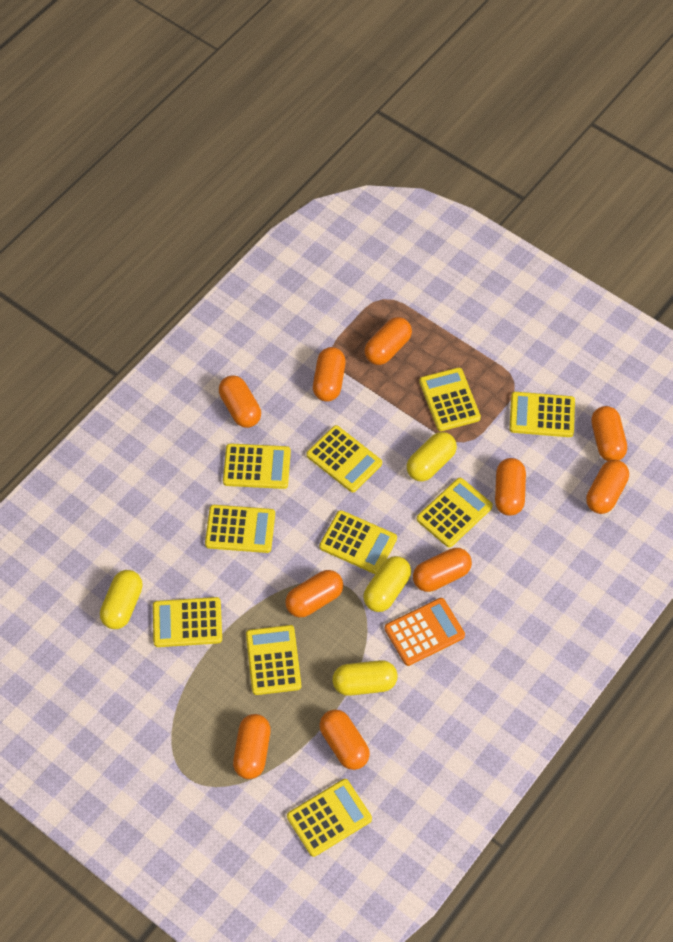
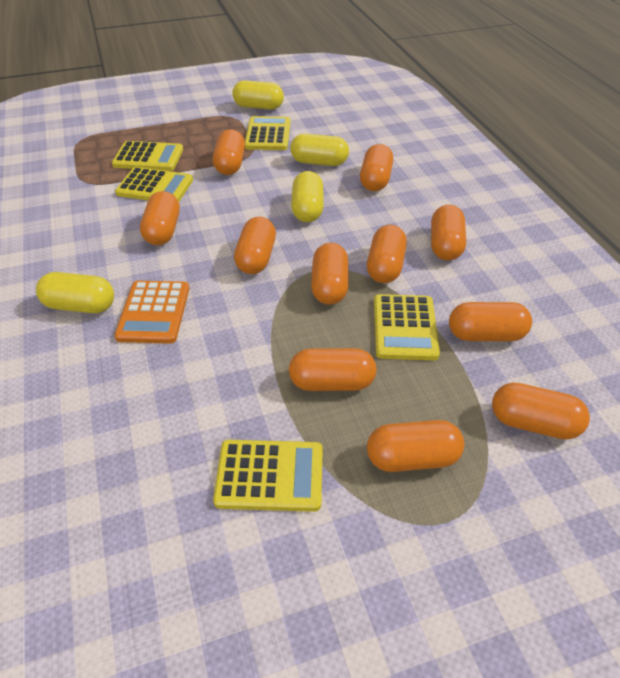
orange capsule: 10 -> 11
yellow calculator: 10 -> 5

